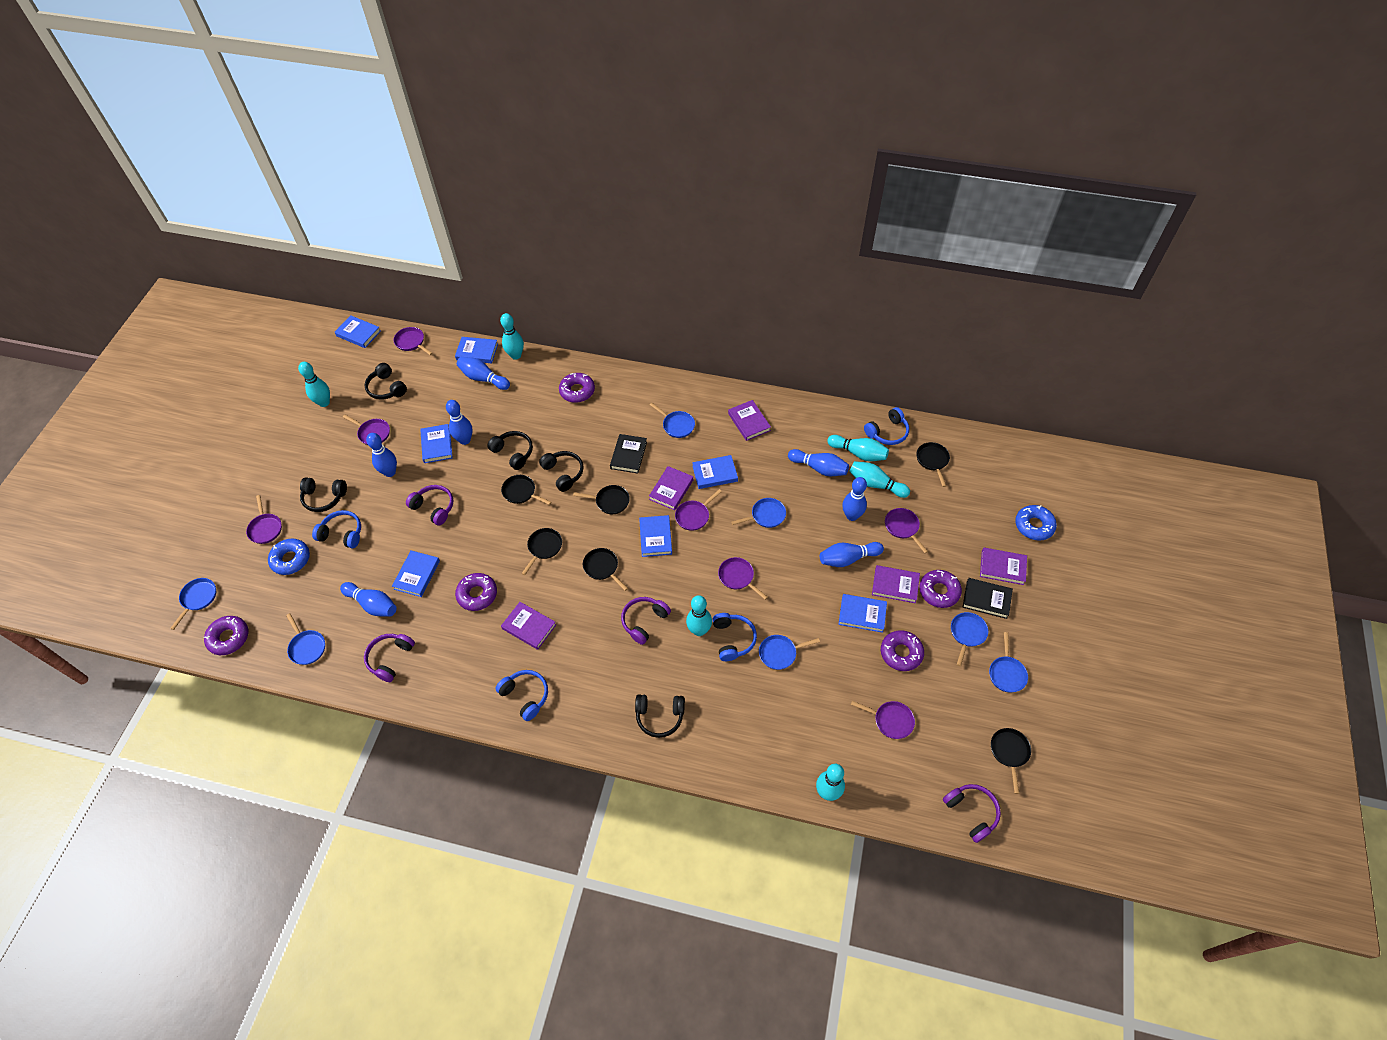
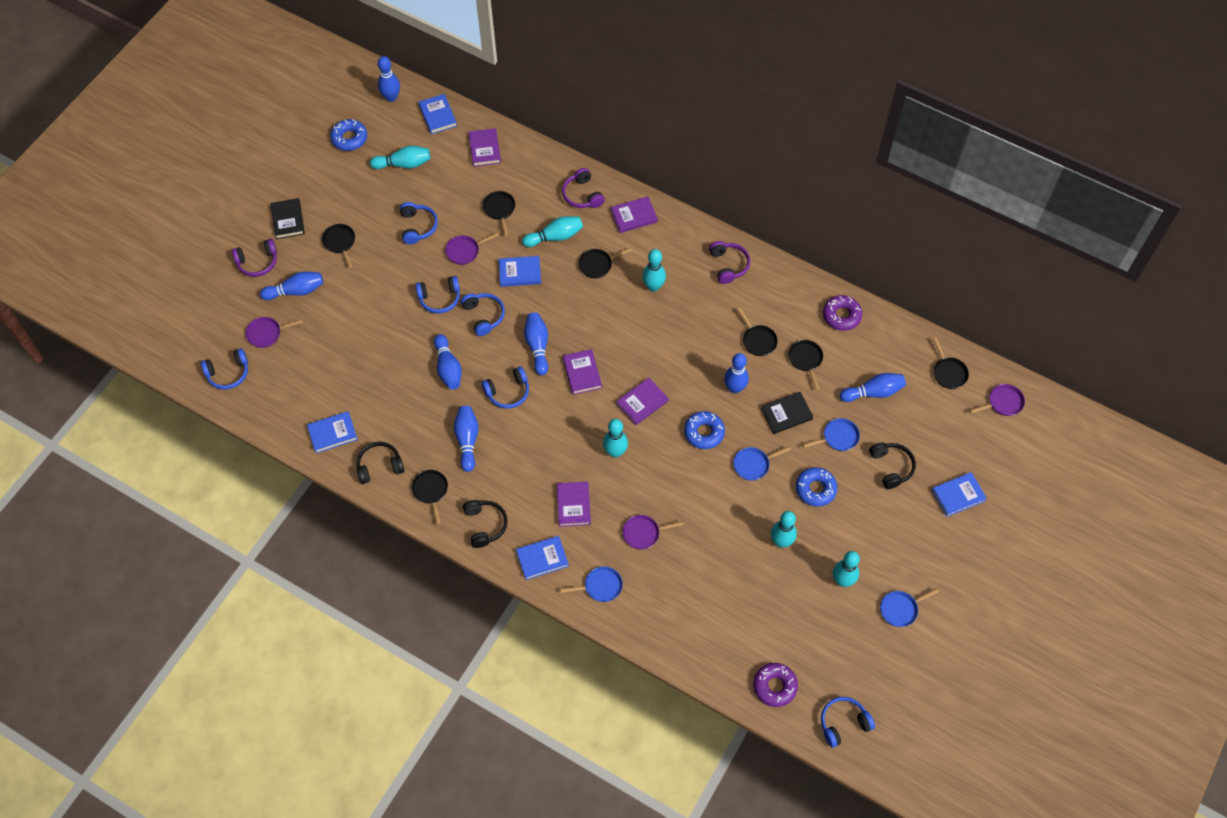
black headphones: 5 -> 3
black pan: 6 -> 7
blue book: 7 -> 5
blue donut: 2 -> 3
blue headphones: 4 -> 6
blue pan: 7 -> 4
purple donut: 5 -> 2
purple headphones: 4 -> 3
purple pan: 7 -> 4

